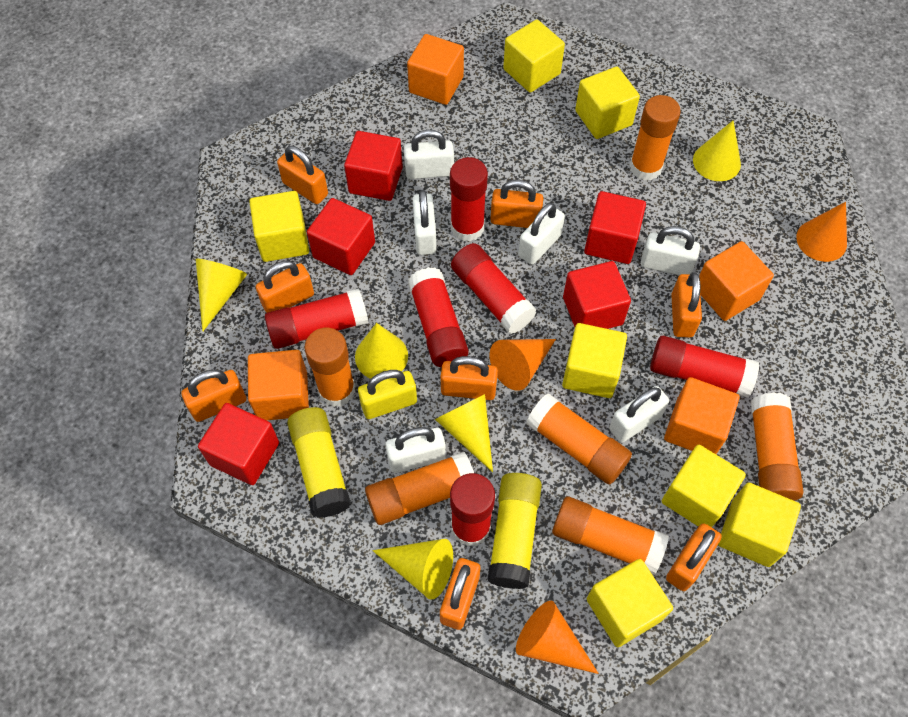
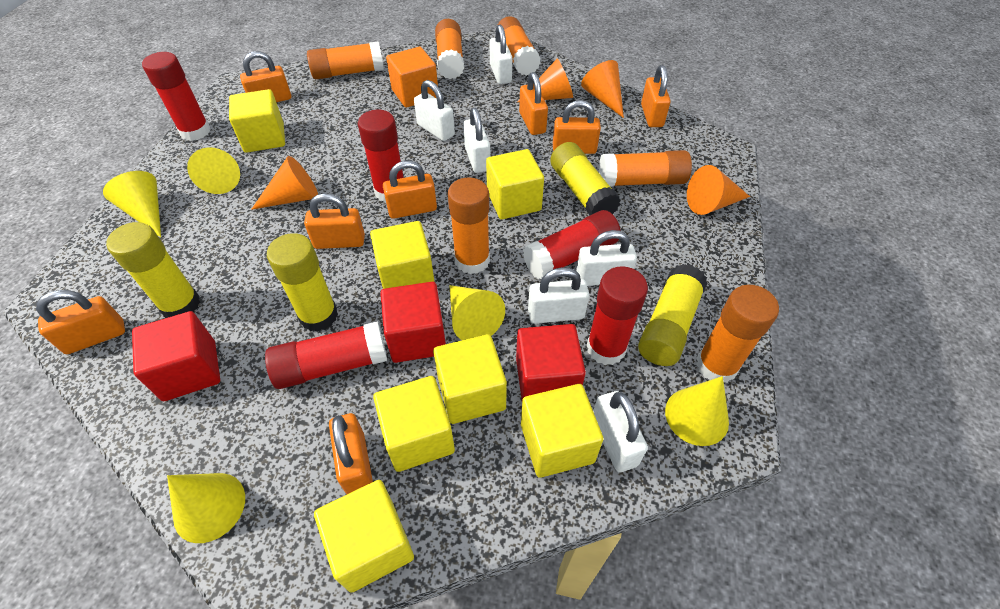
orange cone: 3 -> 4
orange cube: 4 -> 1
red cube: 5 -> 3
red glue stick: 6 -> 5
yellow glue stick: 2 -> 4
yellow padlock: 1 -> 0

